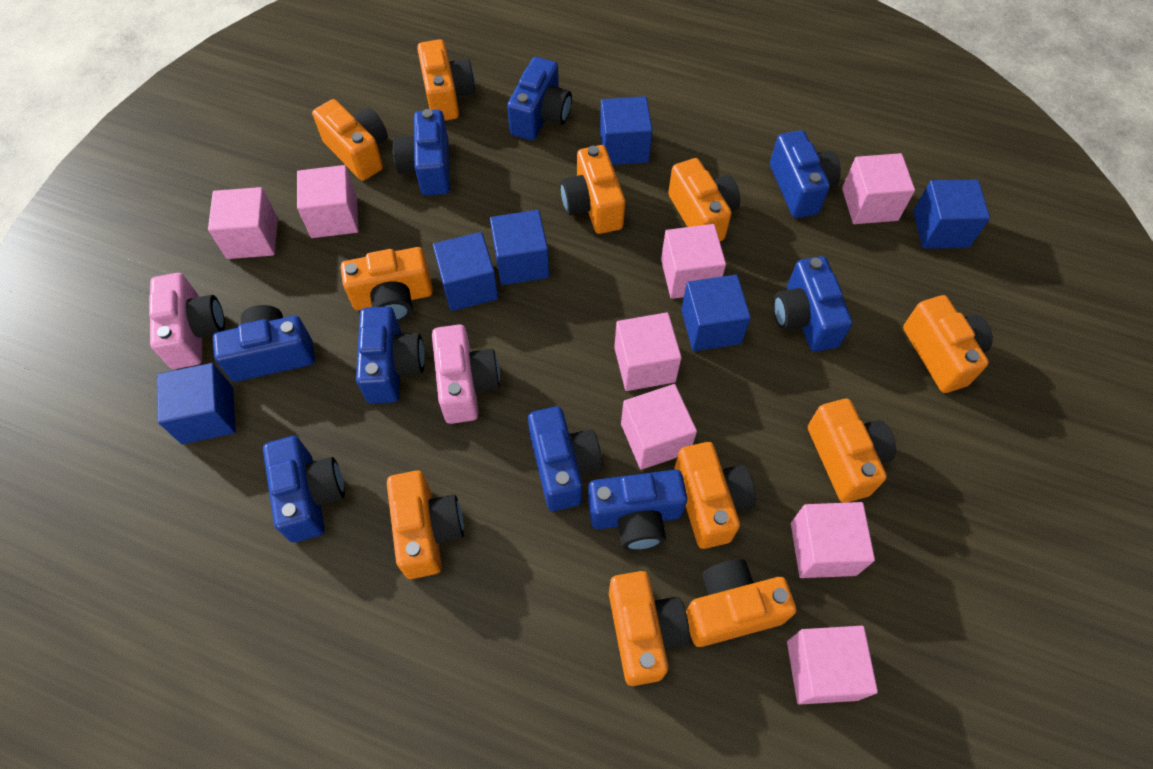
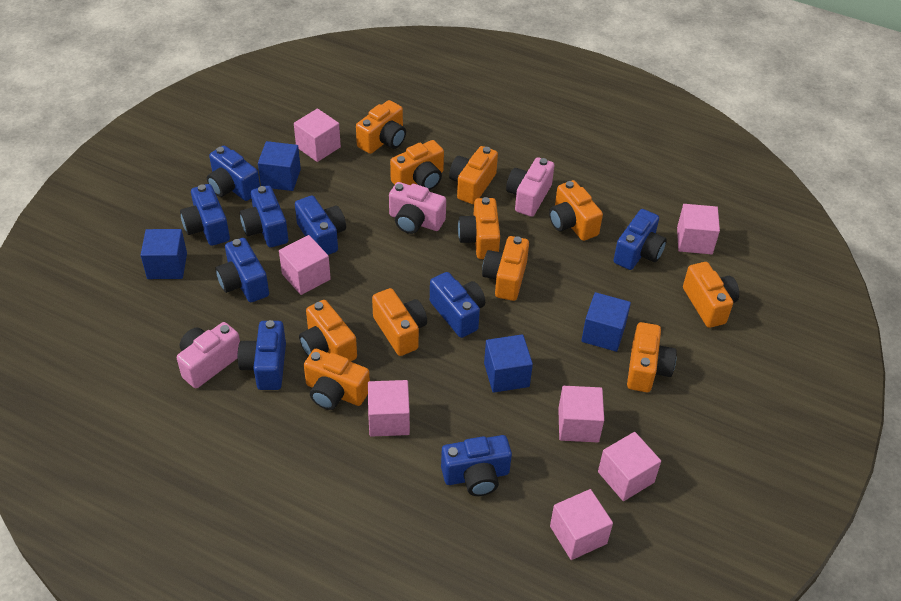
blue cube: 6 -> 4
pink camera: 2 -> 3
pink cube: 8 -> 7

